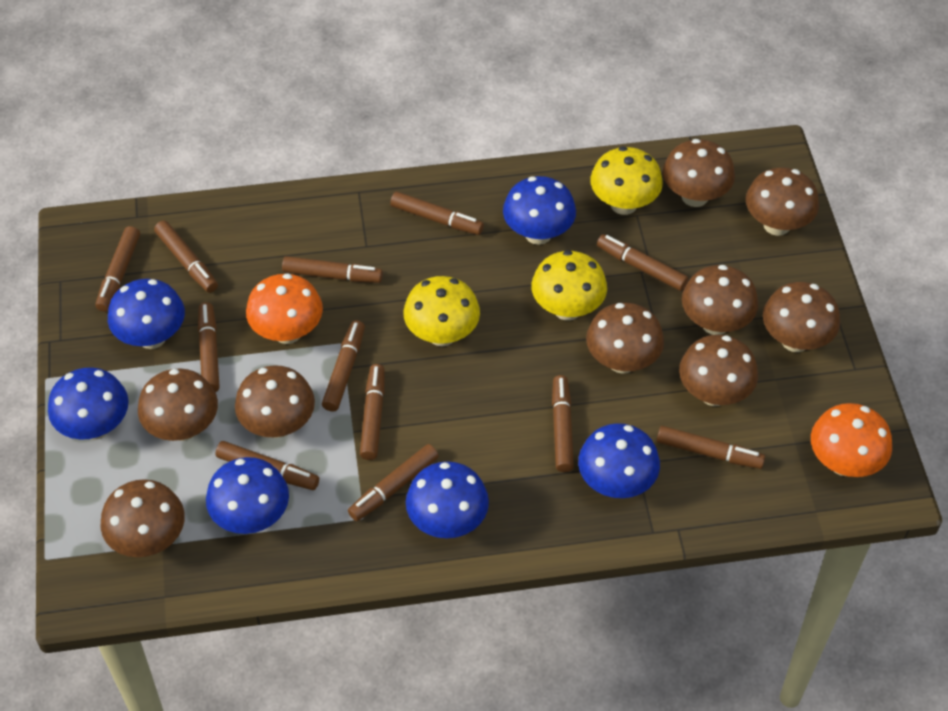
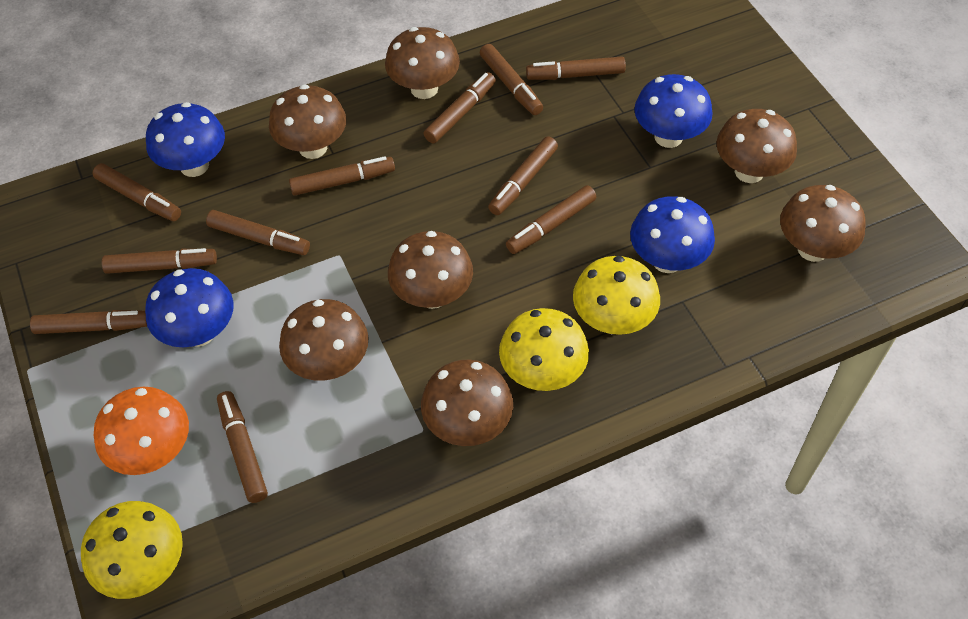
blue mushroom: 6 -> 4
brown marker: 12 -> 11
brown mushroom: 9 -> 7
orange mushroom: 2 -> 1

